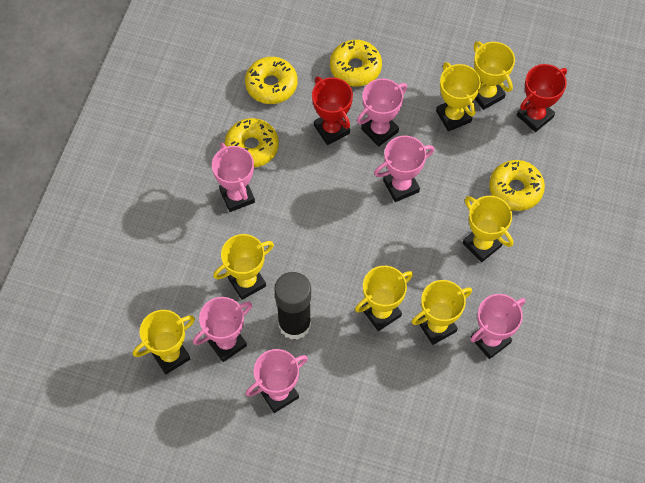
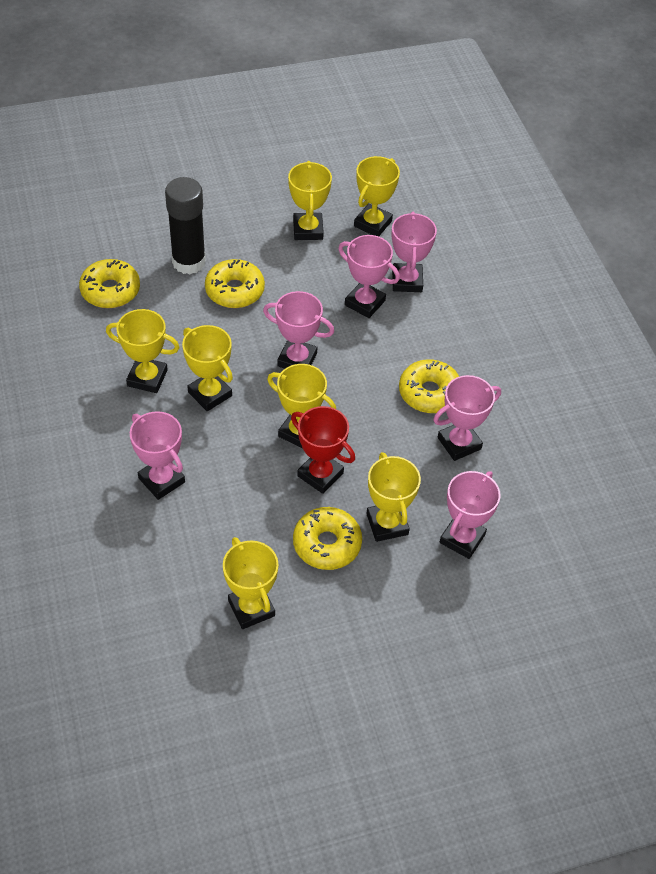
red trophy: 2 -> 1

